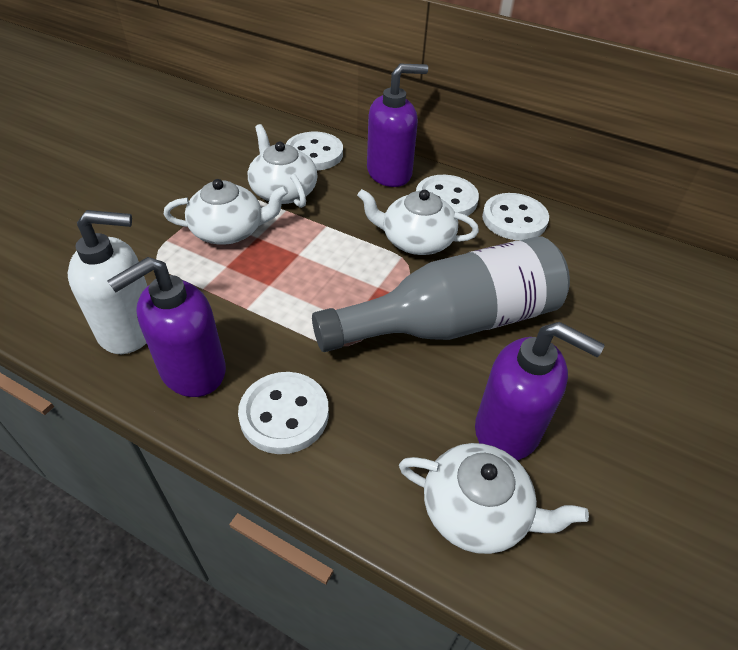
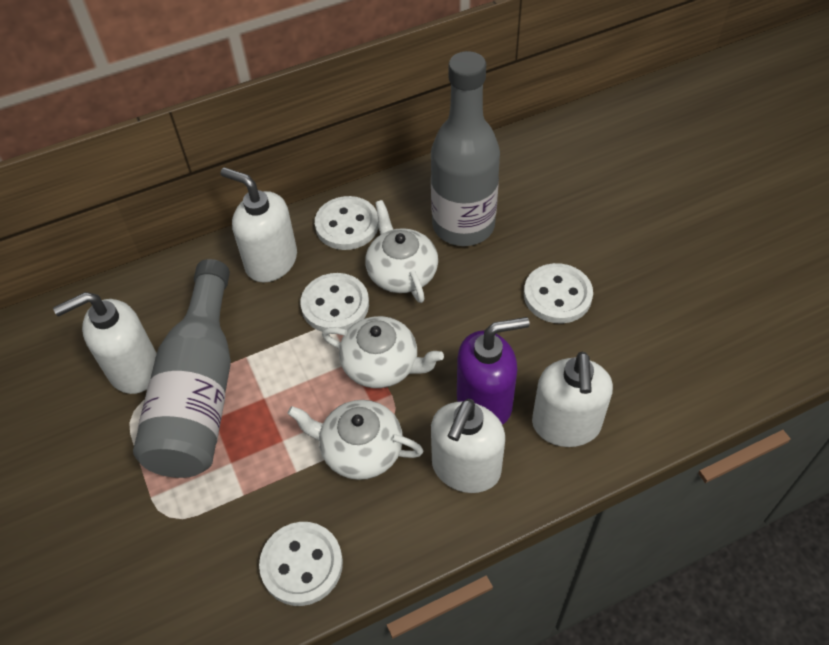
grey bottle: 1 -> 2
purple soap dispenser: 3 -> 1
white soap dispenser: 1 -> 4
white teapot: 4 -> 3

